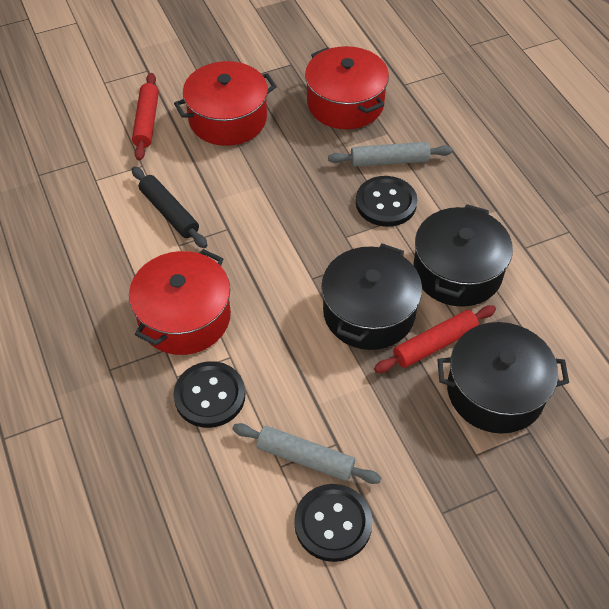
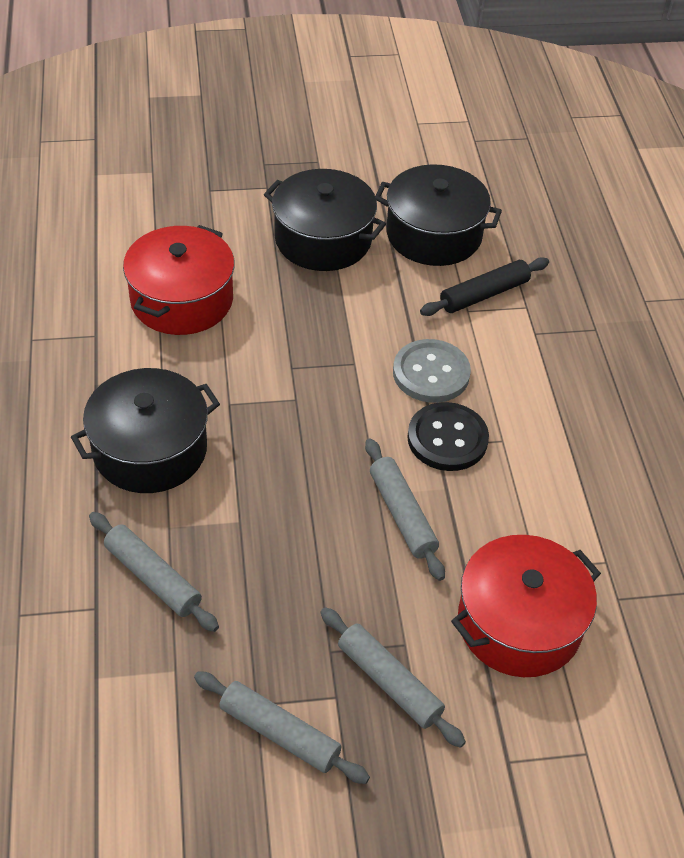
black button: 3 -> 1
grey button: 0 -> 1
grey rolling pin: 2 -> 4
red pot: 3 -> 2
red rolling pin: 2 -> 0

